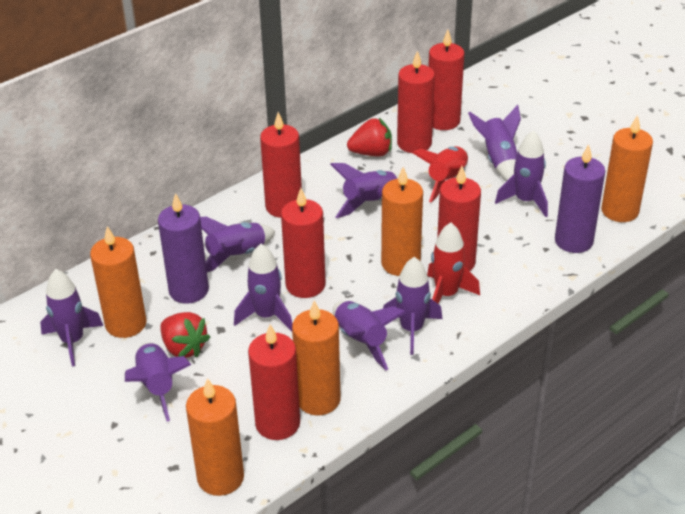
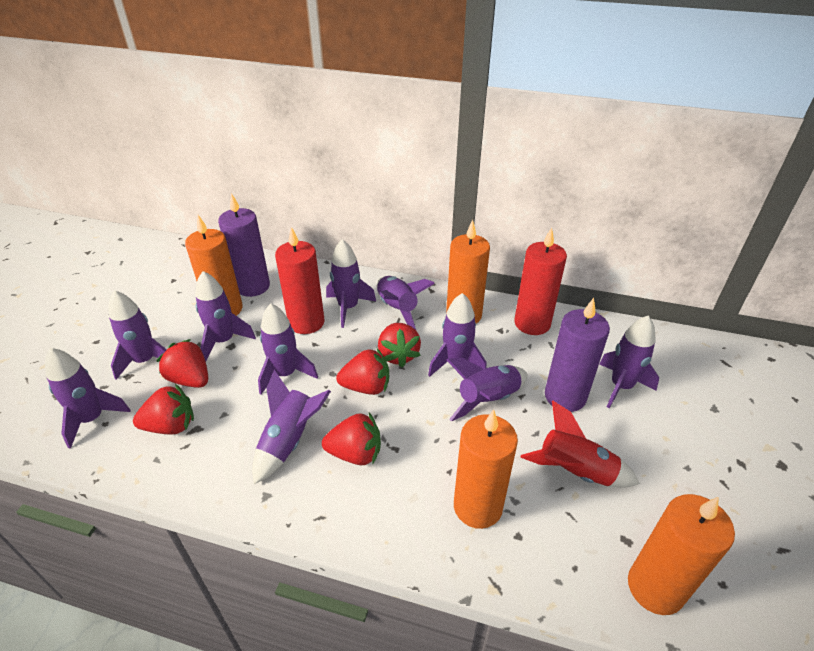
orange candle: 5 -> 4
purple rocket: 9 -> 10
red candle: 6 -> 2
red rocket: 2 -> 1
red strawberry: 2 -> 5

